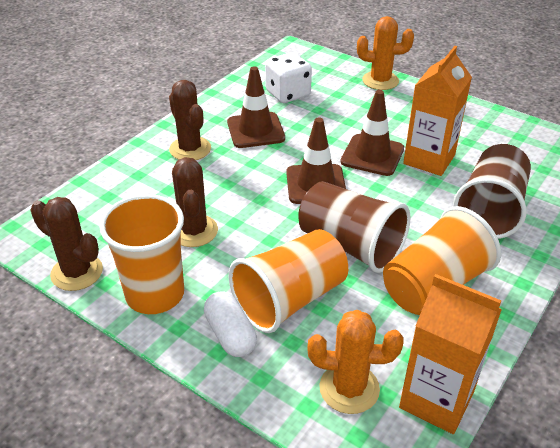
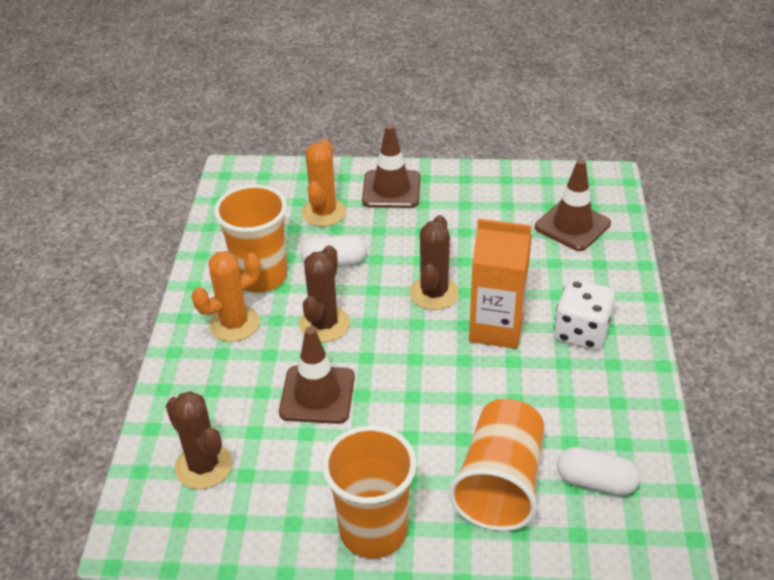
brown cup: 2 -> 0
orange carton: 2 -> 1
white capsule: 1 -> 2

